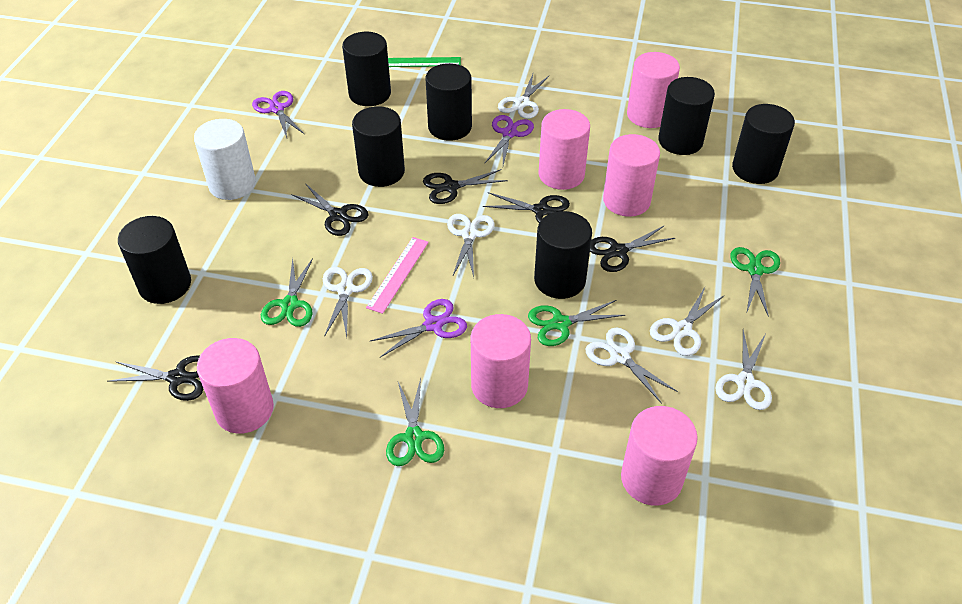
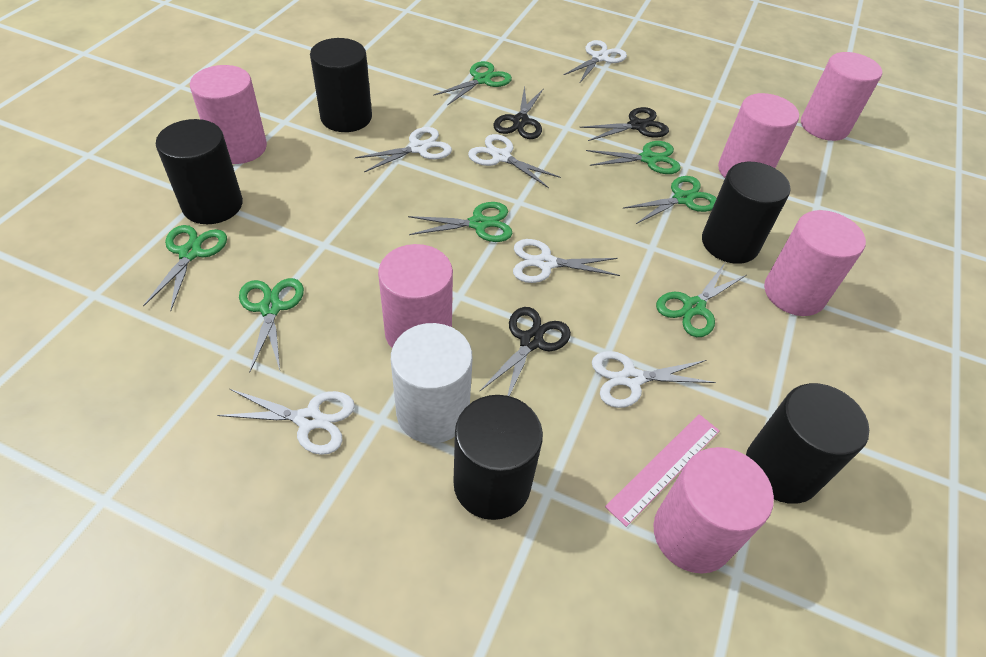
black cylinder: 7 -> 5
black scissors: 5 -> 3
green ruler: 1 -> 0
green scissors: 4 -> 7
purple scissors: 3 -> 0

